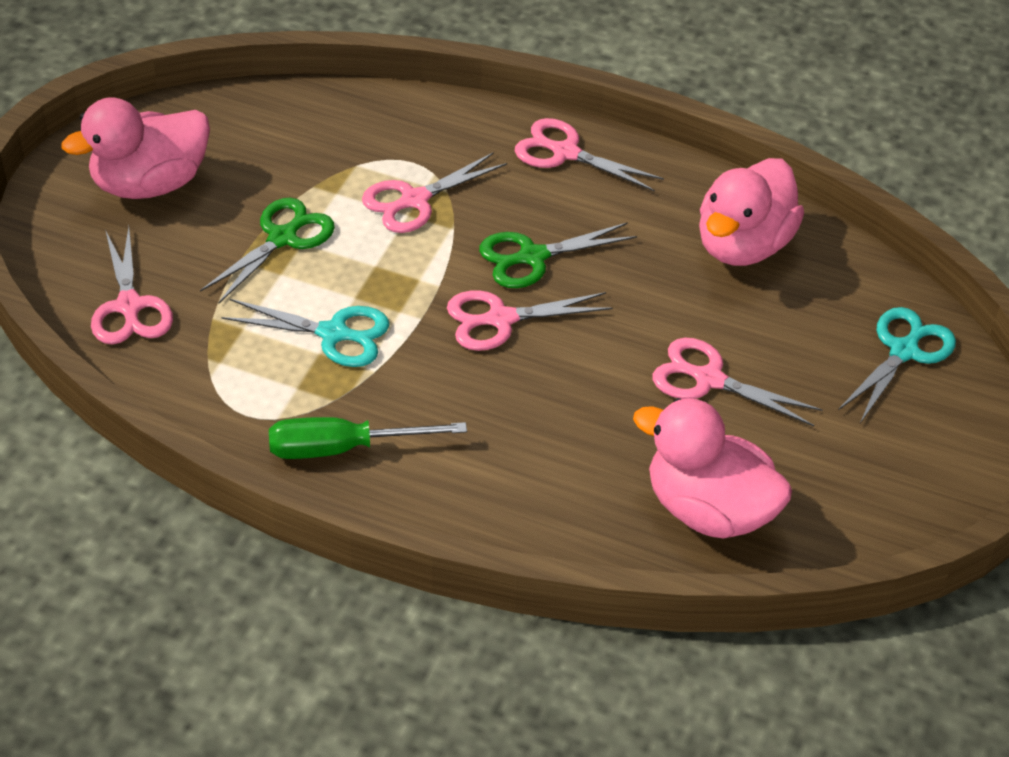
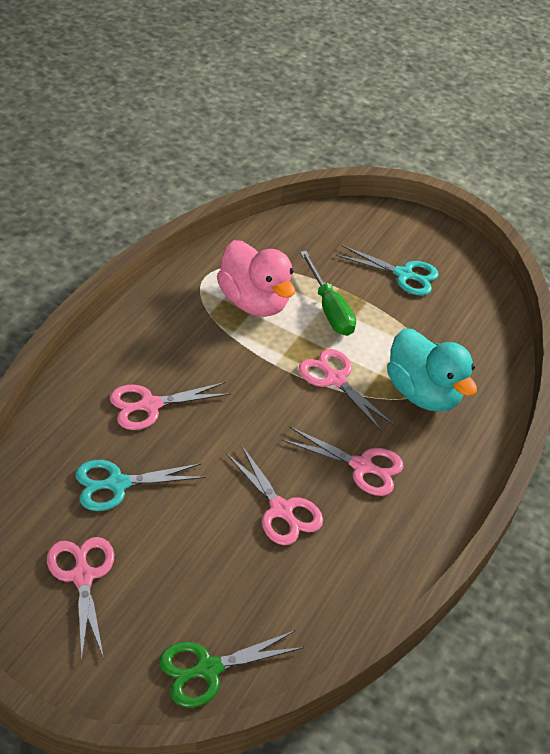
green scissors: 2 -> 1
pink duck: 3 -> 1
turquoise duck: 0 -> 1

